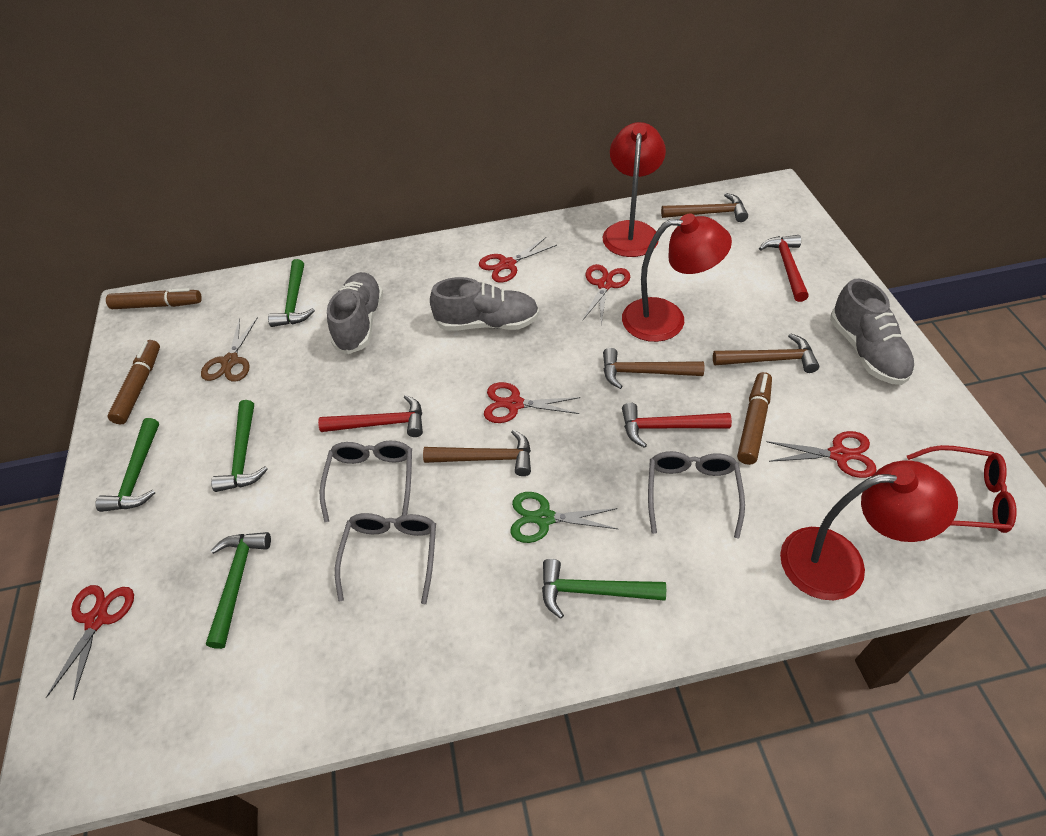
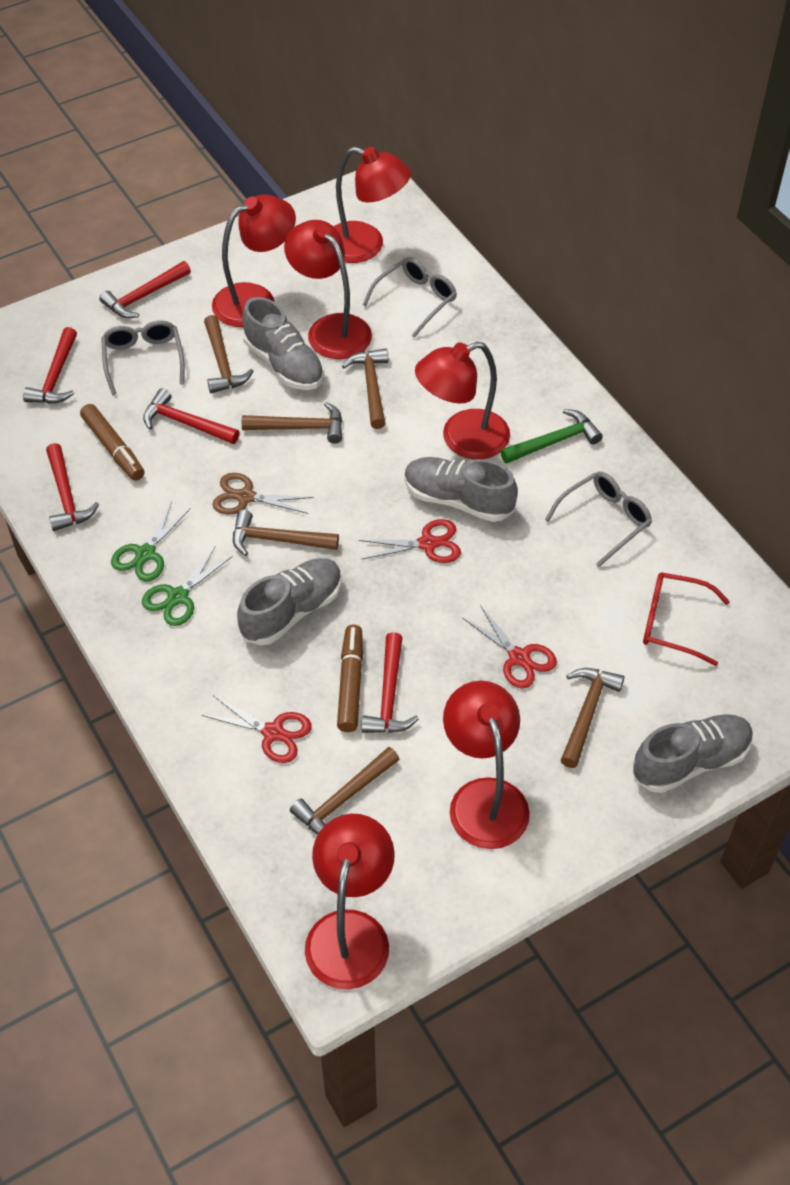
brown hammer: 4 -> 6
brown marker: 3 -> 2
green hammer: 5 -> 1
green scissors: 1 -> 2
grey shoe: 3 -> 4
red hammer: 3 -> 5
red lamp: 3 -> 6
red scissors: 5 -> 3

